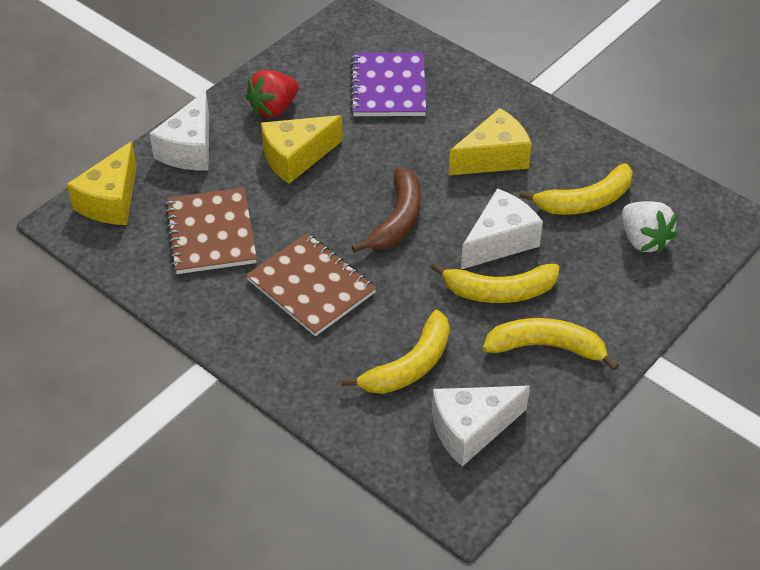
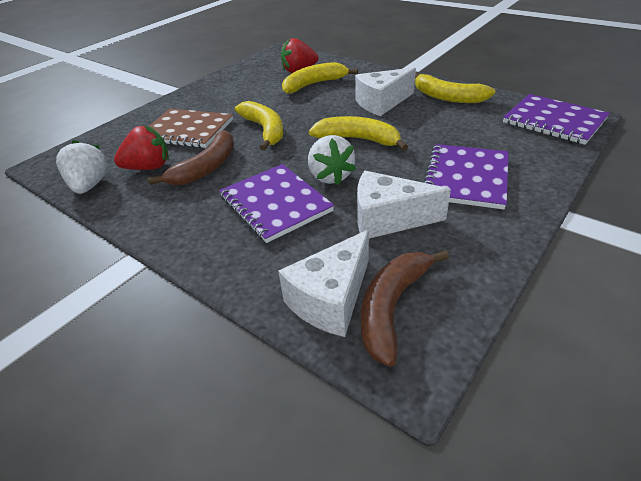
brown banana: 1 -> 2
brown notebook: 2 -> 1
purple notebook: 1 -> 3
red strawberry: 1 -> 2
white strawberry: 1 -> 2
yellow cheese: 3 -> 0

